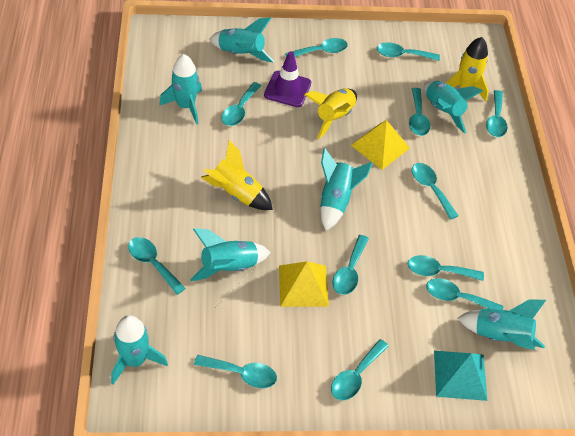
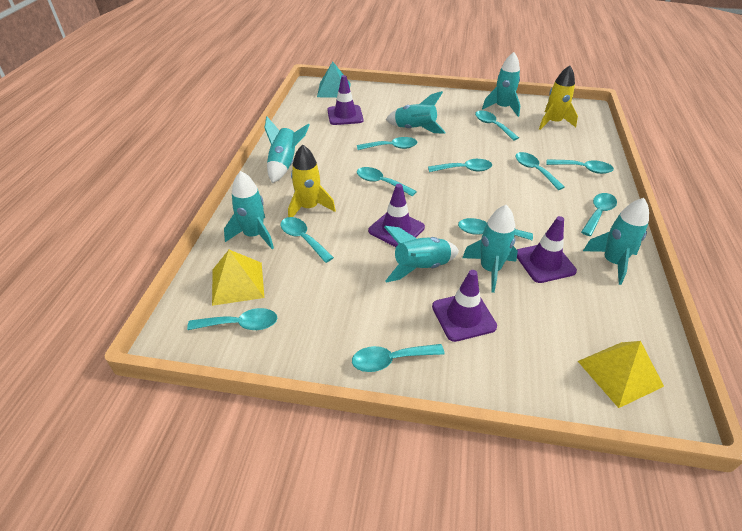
purple traffic cone: 1 -> 4
turquoise spoon: 12 -> 11
yellow rocket: 3 -> 2

